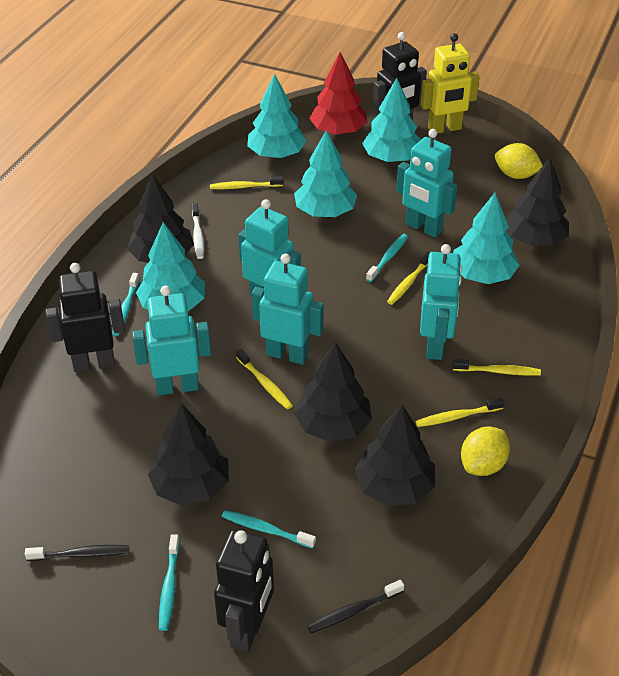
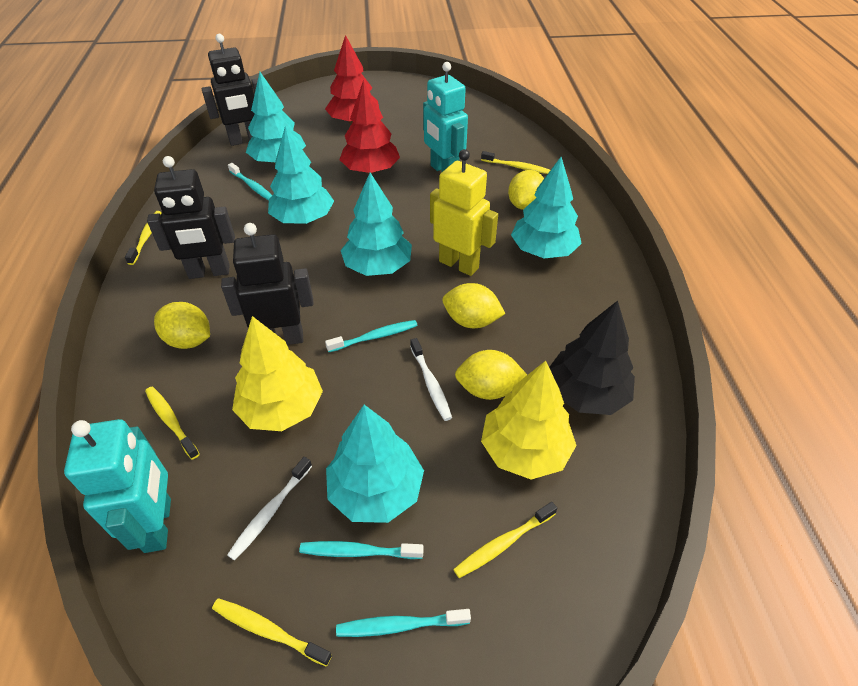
black toothbrush: 2 -> 0
black tree: 5 -> 1
red tree: 1 -> 2
turquoise robot: 5 -> 2
white toothbrush: 1 -> 2
yellow lemon: 2 -> 4
yellow tree: 0 -> 2

